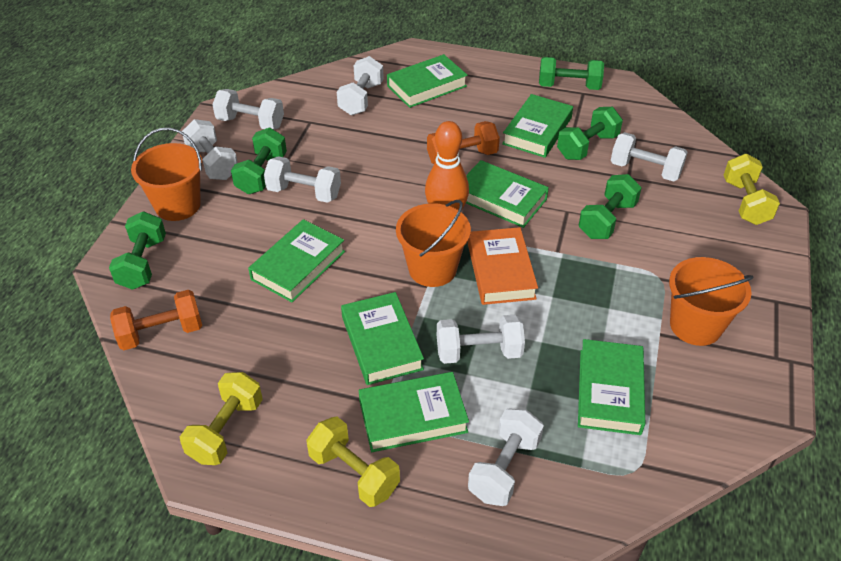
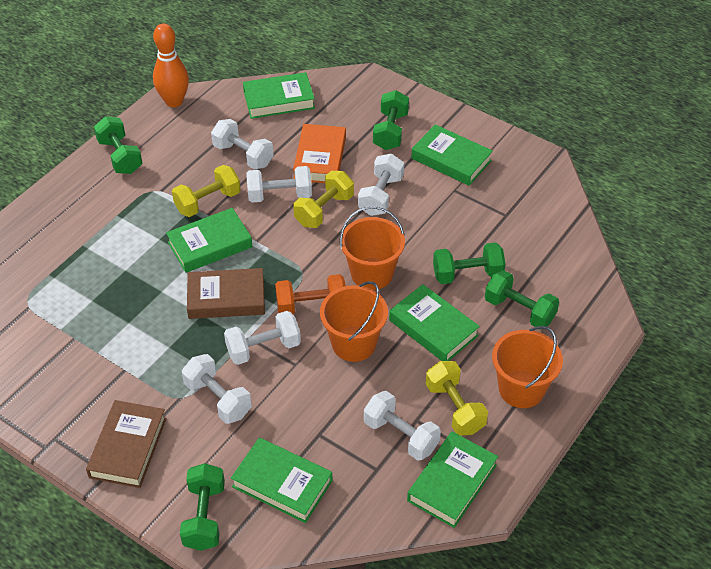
brown book: 0 -> 2
green book: 7 -> 6
orange dumbbell: 2 -> 1
white dumbbell: 7 -> 6

